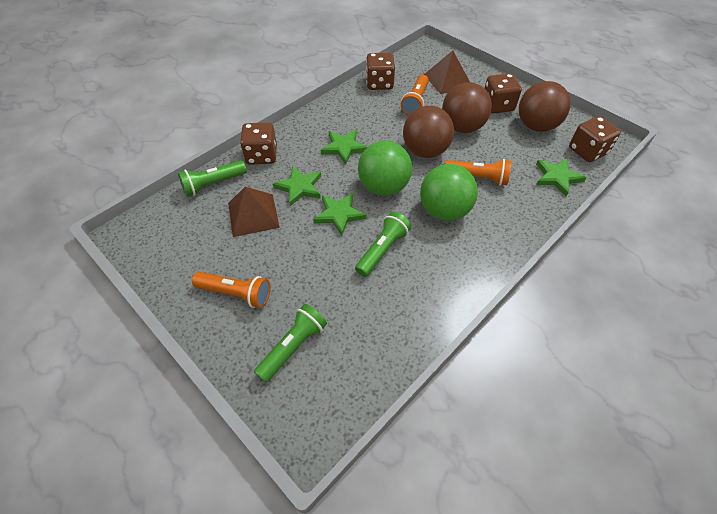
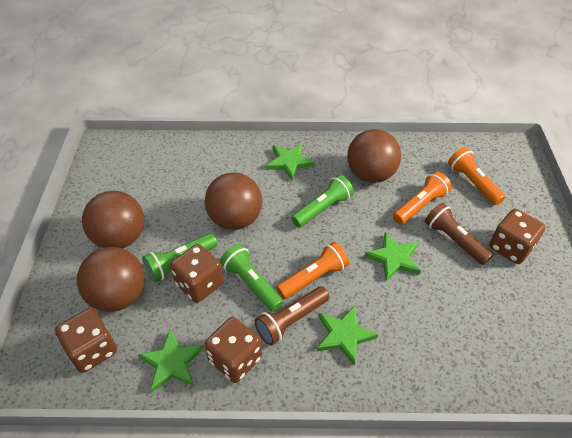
brown ball: 3 -> 4
brown flashlight: 0 -> 2
brown pyramid: 2 -> 0
green ball: 2 -> 0

